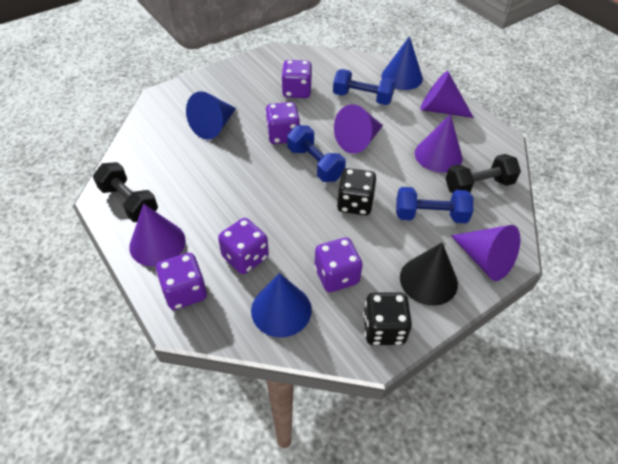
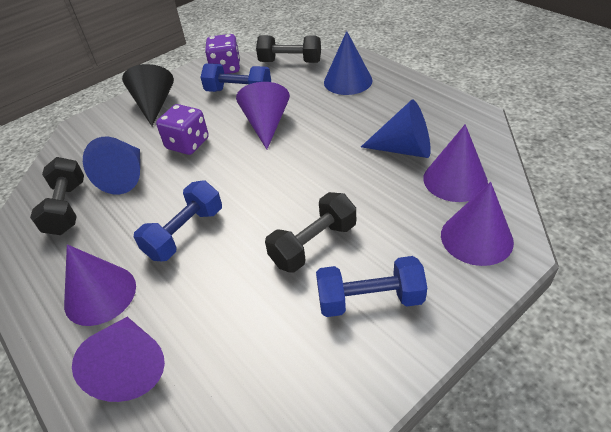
black dice: 2 -> 0
black dumbbell: 2 -> 3
purple dice: 5 -> 2

